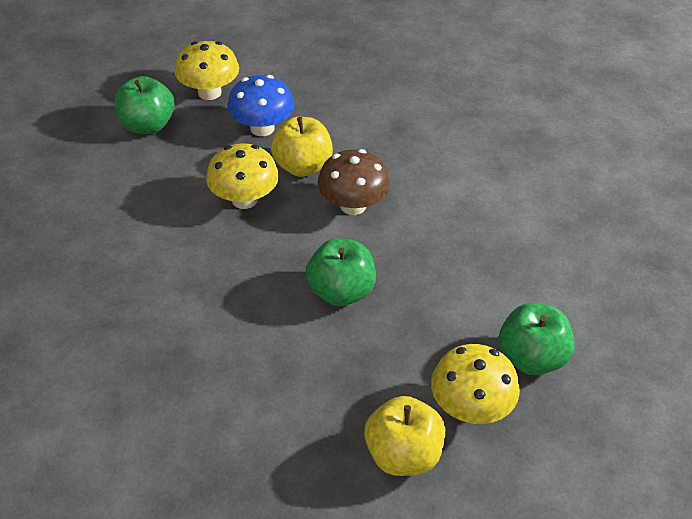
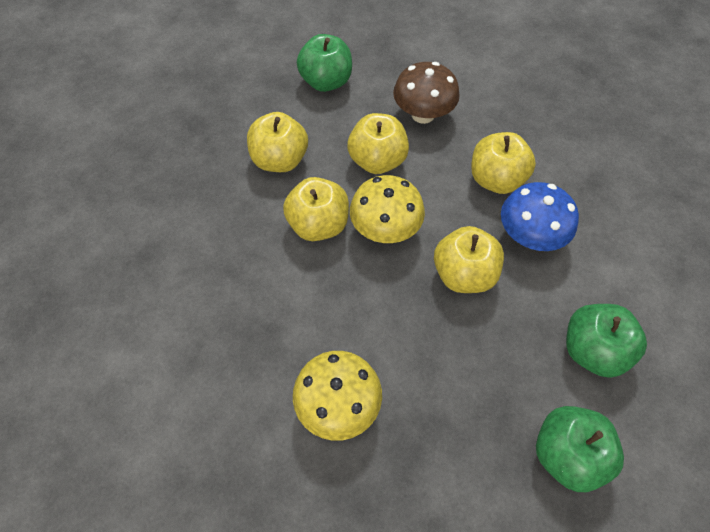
yellow apple: 2 -> 5
yellow mushroom: 3 -> 2

